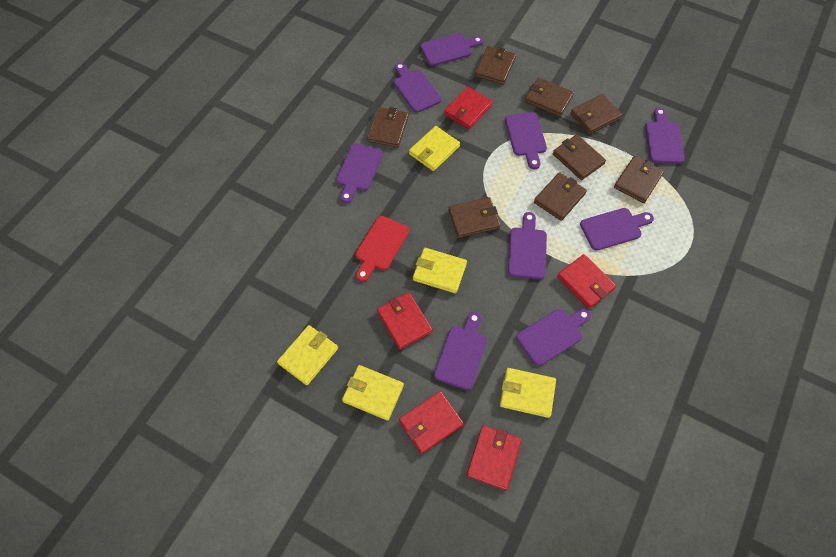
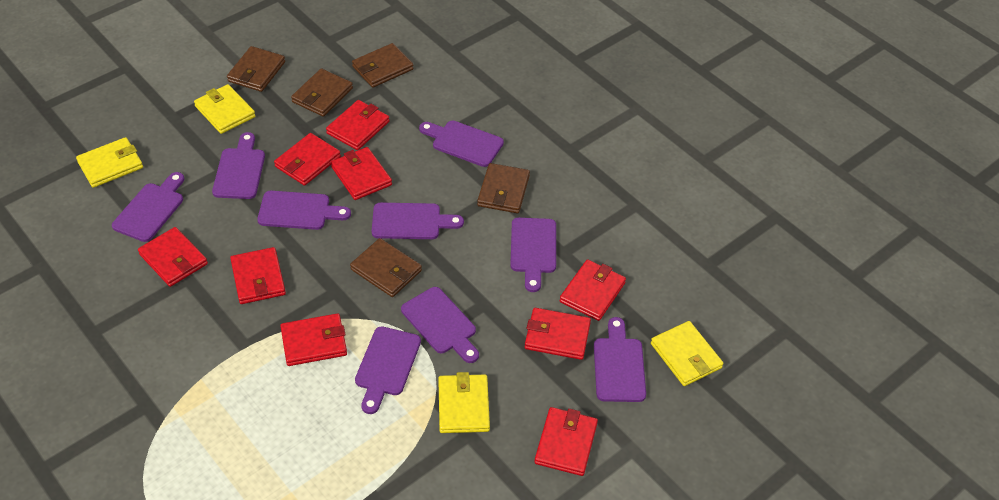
brown wallet: 8 -> 5
red cutting board: 1 -> 0
red wallet: 5 -> 9
yellow wallet: 5 -> 4

